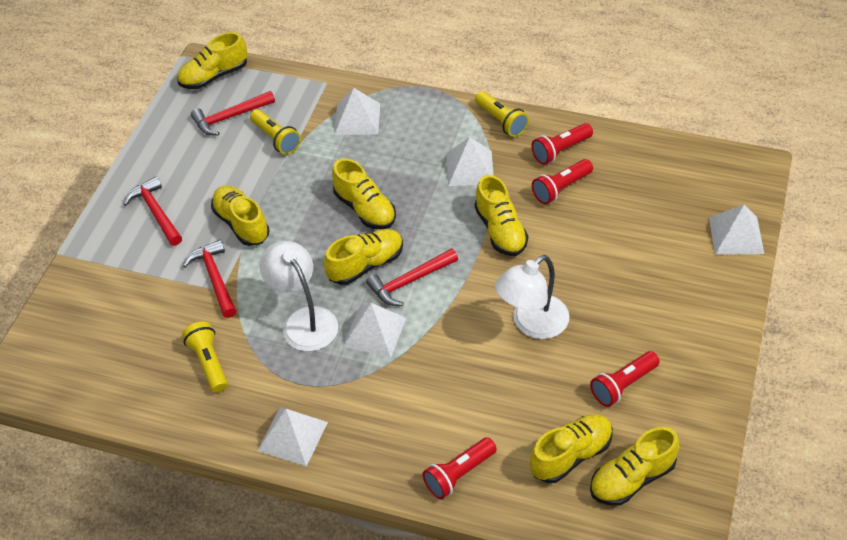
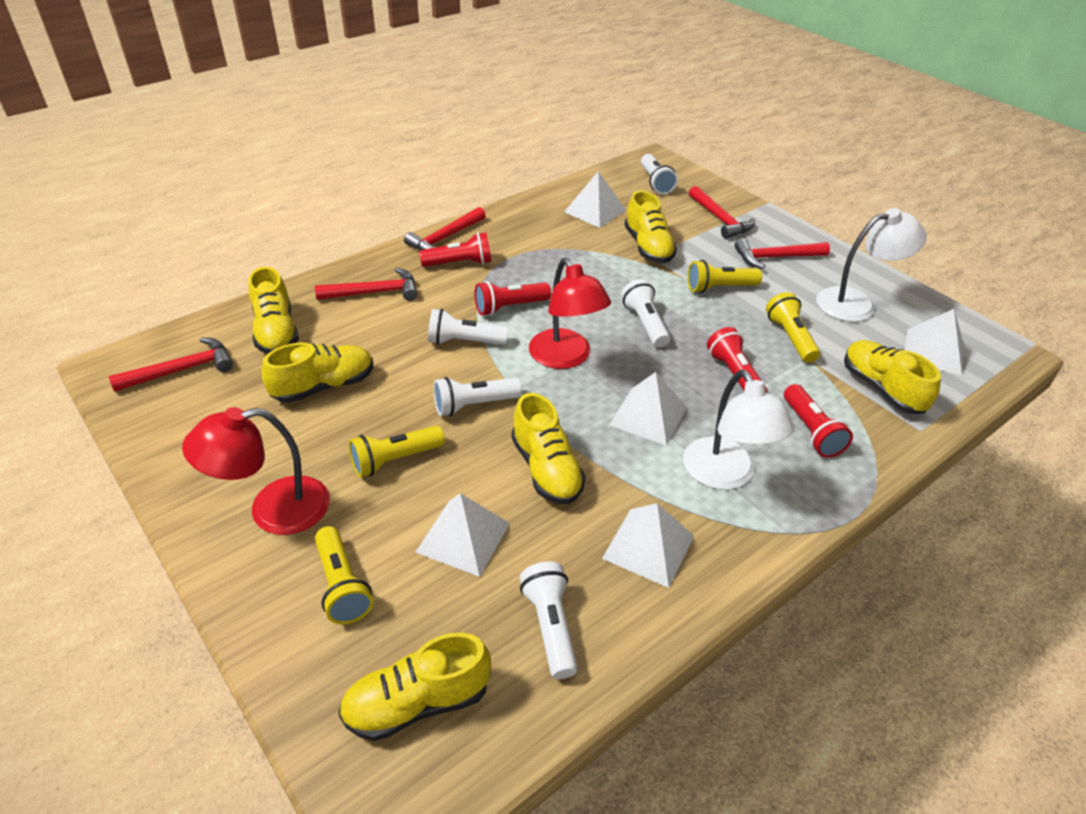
red hammer: 4 -> 5
red lamp: 0 -> 2
white flashlight: 0 -> 5
yellow flashlight: 3 -> 4
yellow shoe: 7 -> 6

